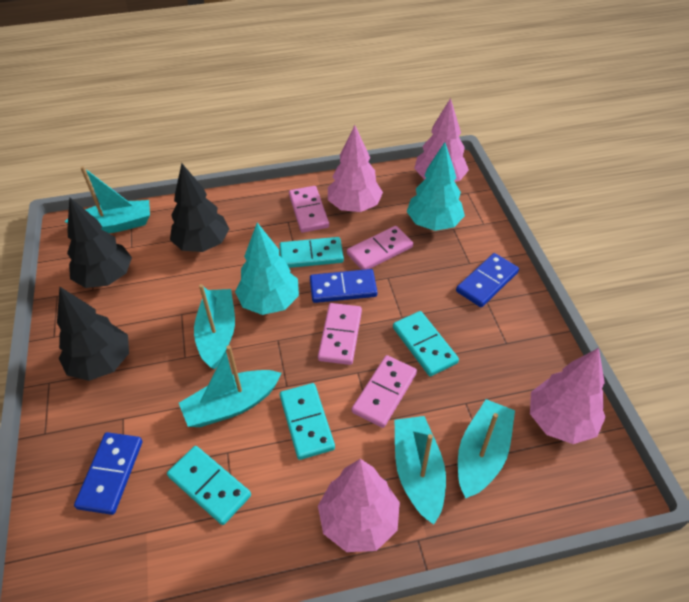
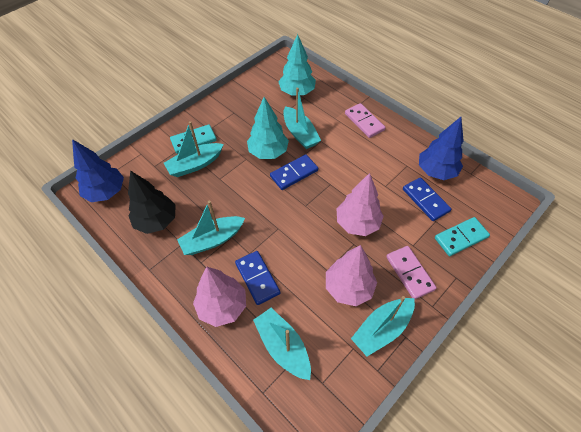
black tree: 3 -> 1
blue tree: 0 -> 2
pink domino: 4 -> 2
pink tree: 4 -> 3
turquoise domino: 4 -> 2

